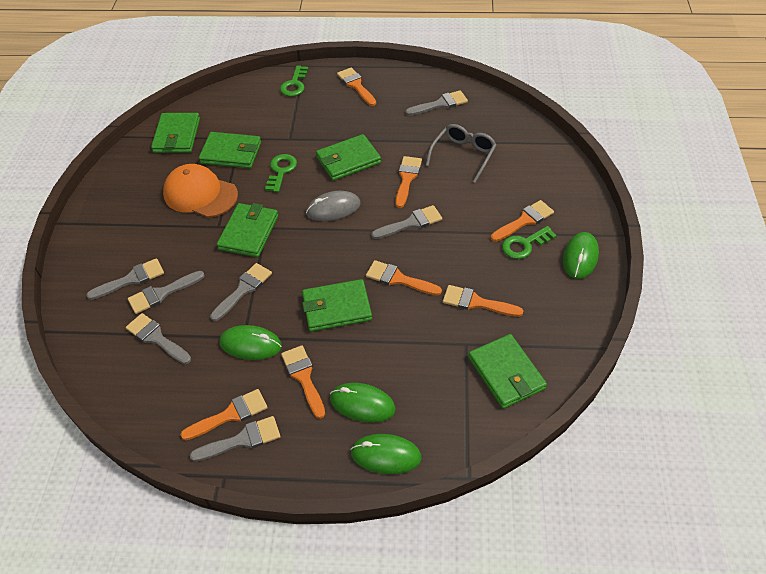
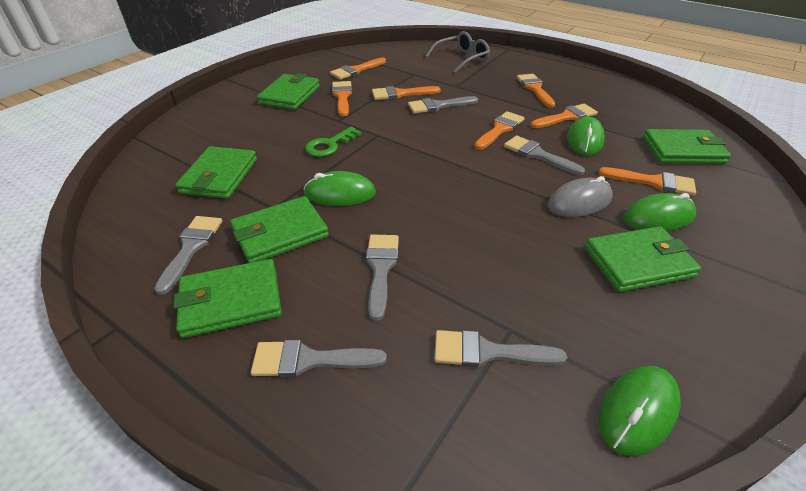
green key: 3 -> 1
grey brush: 7 -> 6
orange cap: 1 -> 0

